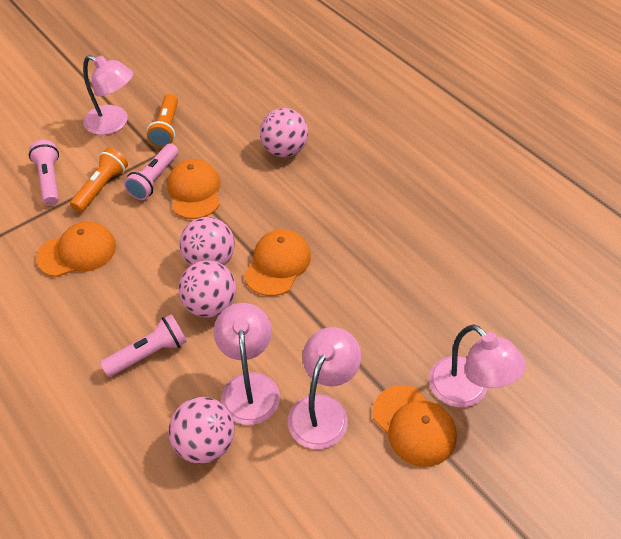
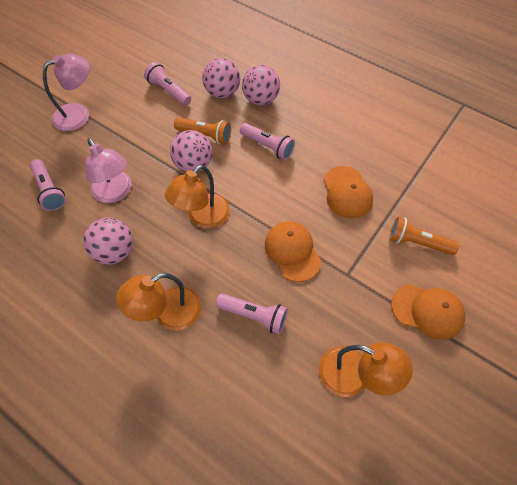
orange cap: 4 -> 3
orange lamp: 0 -> 3
pink flashlight: 3 -> 4
pink lamp: 4 -> 2

